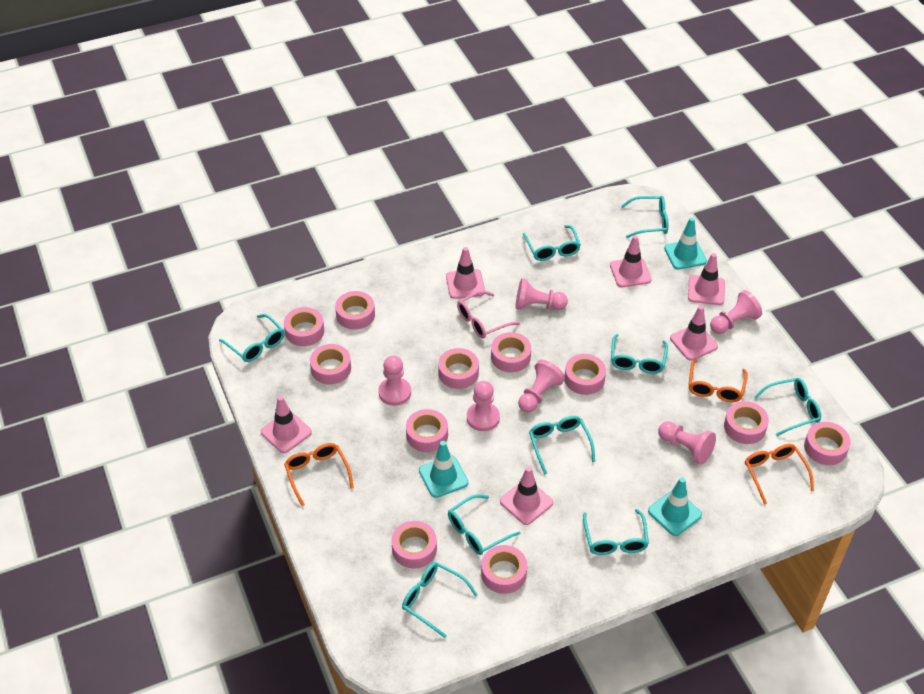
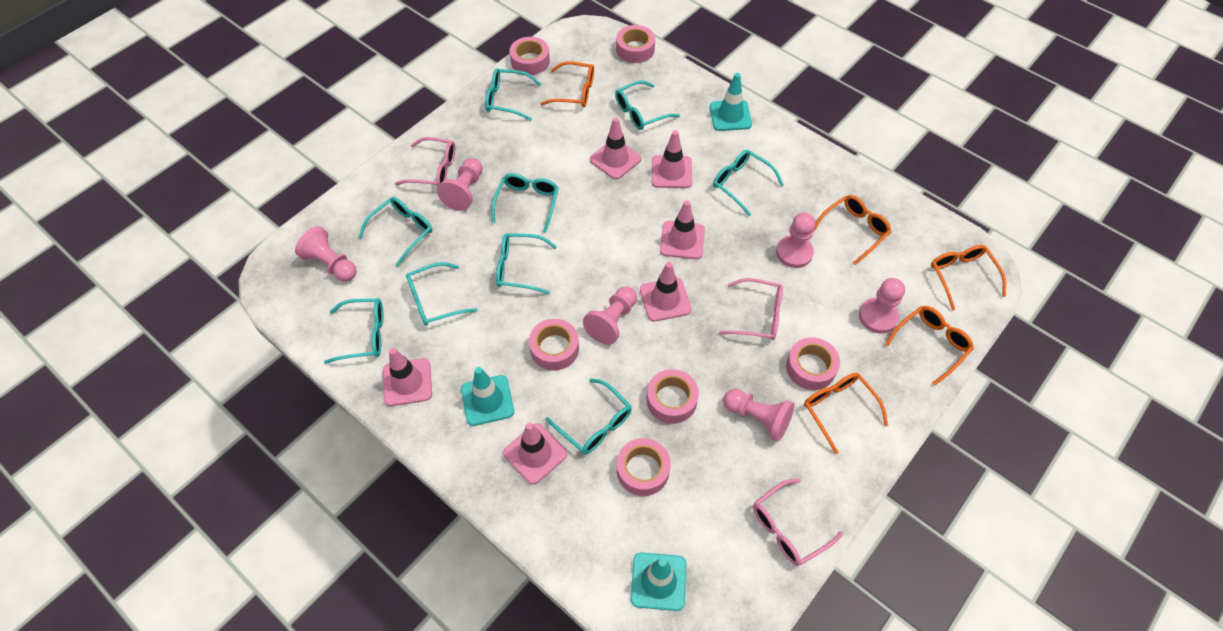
orange glasses: 3 -> 5
pink glasses: 1 -> 3
pink tape: 11 -> 6

